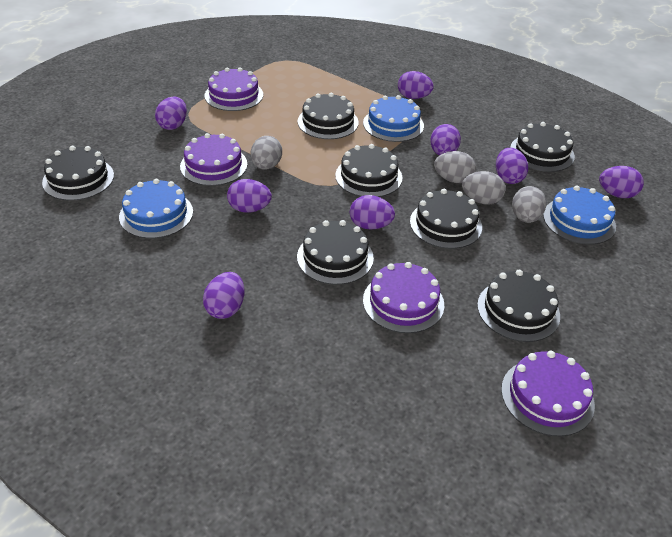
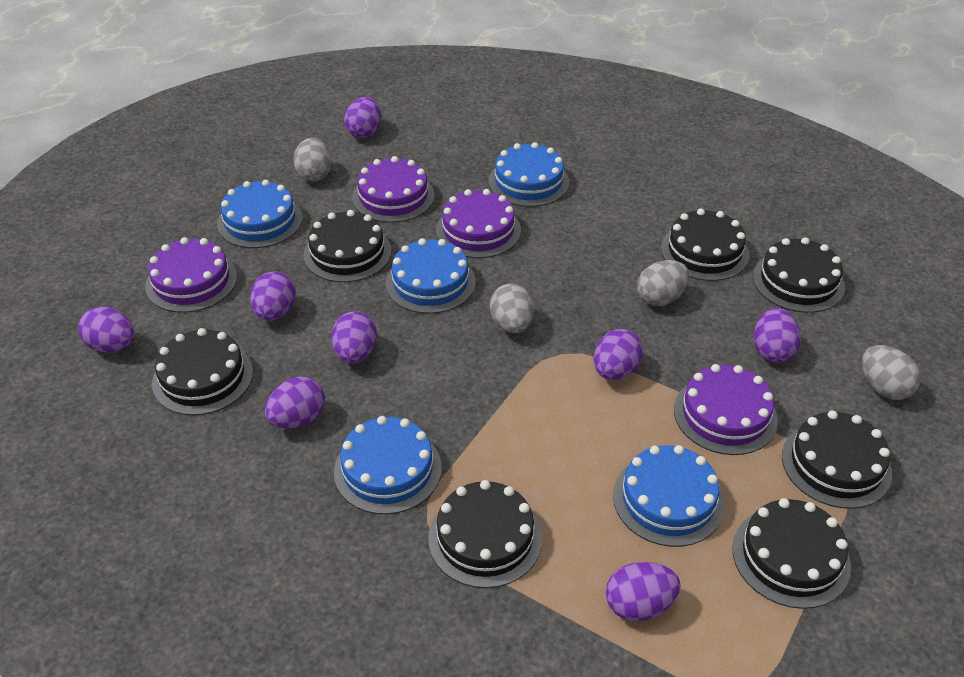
blue cake: 3 -> 5

